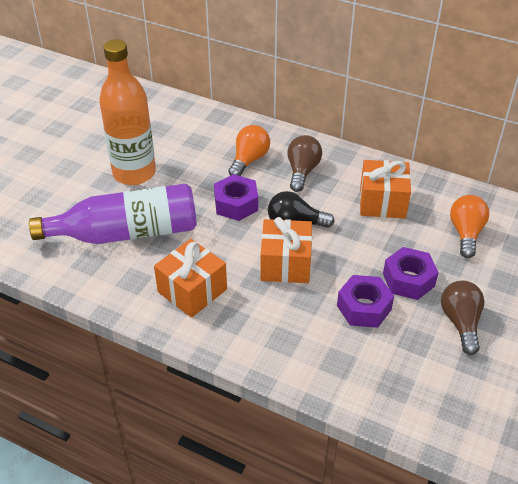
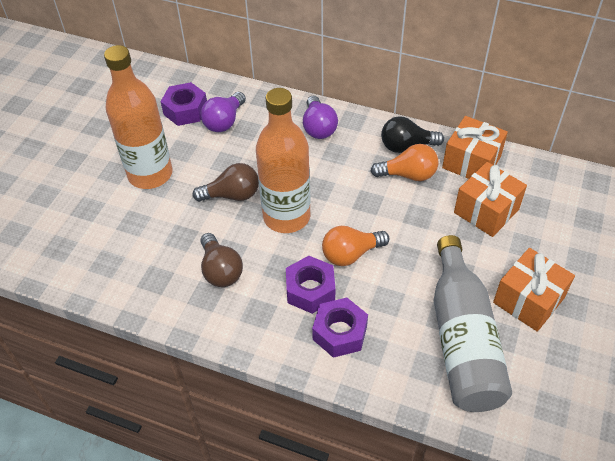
grey bottle: 0 -> 1
orange bottle: 1 -> 2
purple bottle: 1 -> 0
purple light bulb: 0 -> 2

